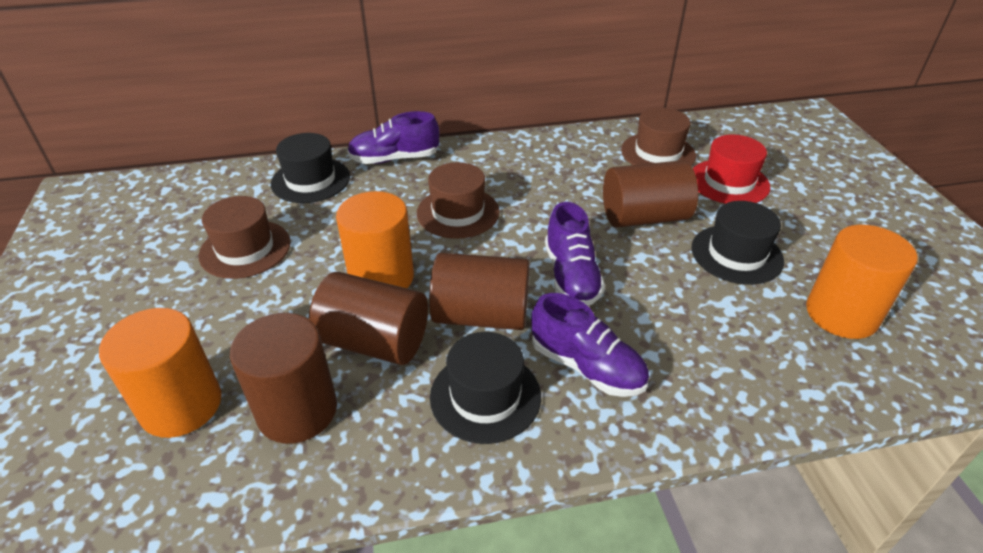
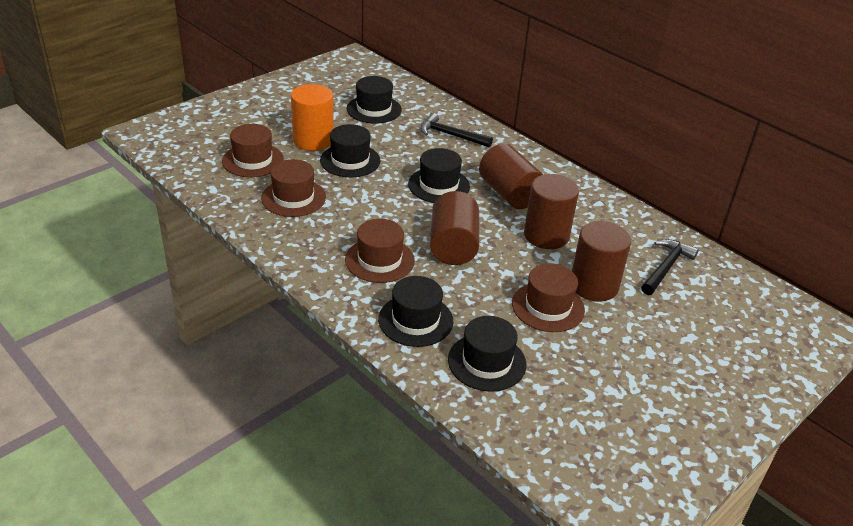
black hammer: 0 -> 2
black hat: 3 -> 5
brown hat: 3 -> 4
orange cylinder: 3 -> 1
purple shoe: 3 -> 0
red hat: 1 -> 0

